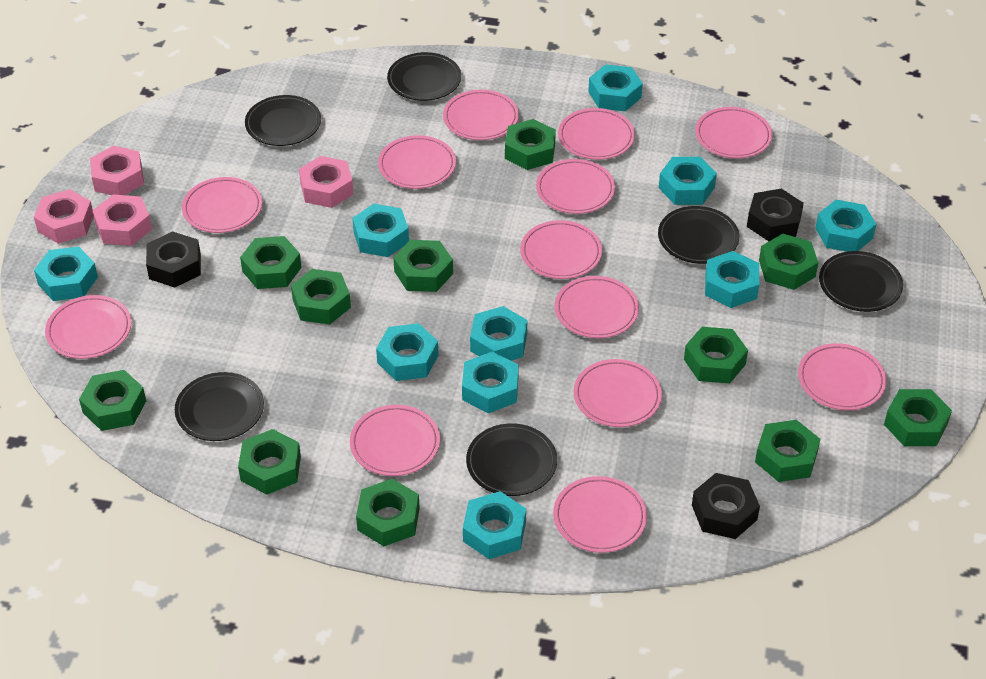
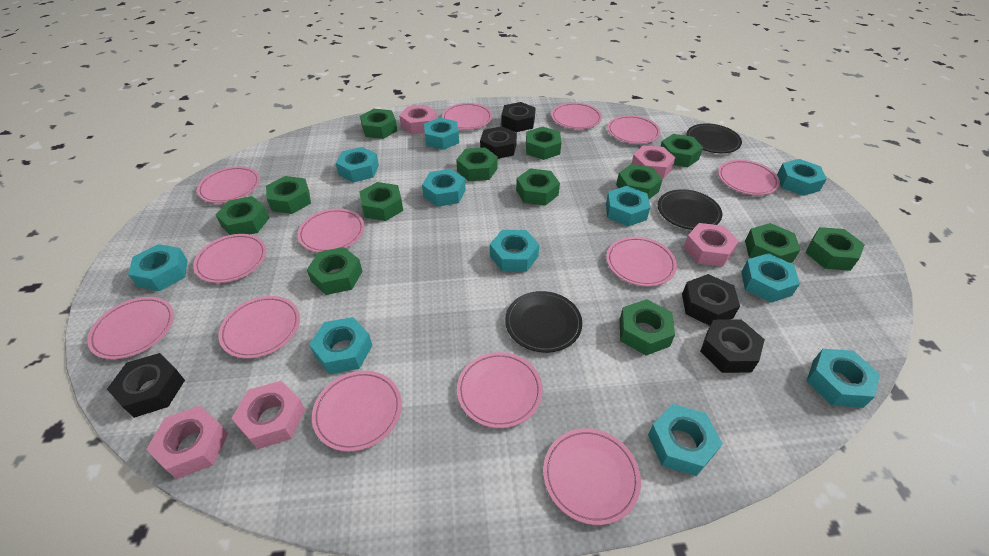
black nut: 3 -> 5
black plate: 6 -> 3
green nut: 11 -> 13
pink nut: 4 -> 5
turquoise nut: 10 -> 11

